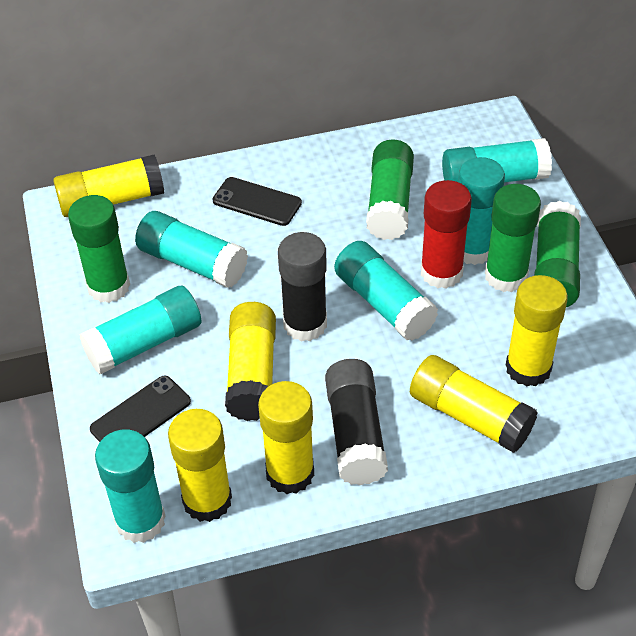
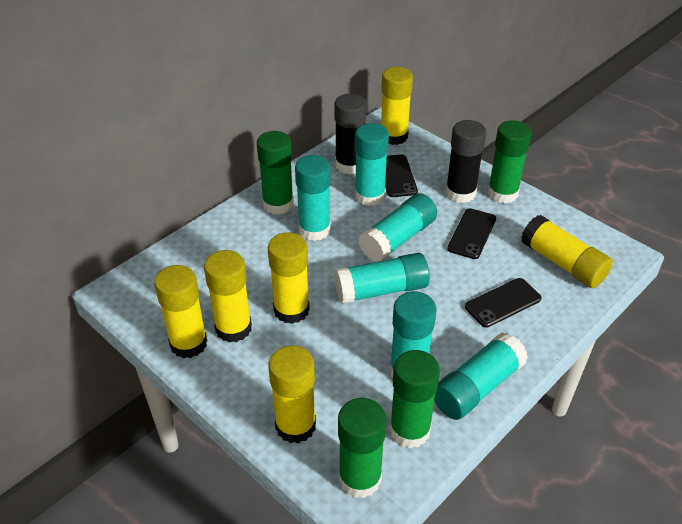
black phone: 2 -> 3
red glue stick: 1 -> 0

